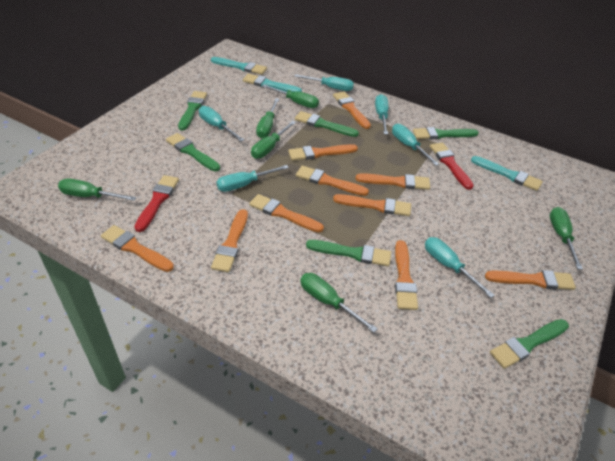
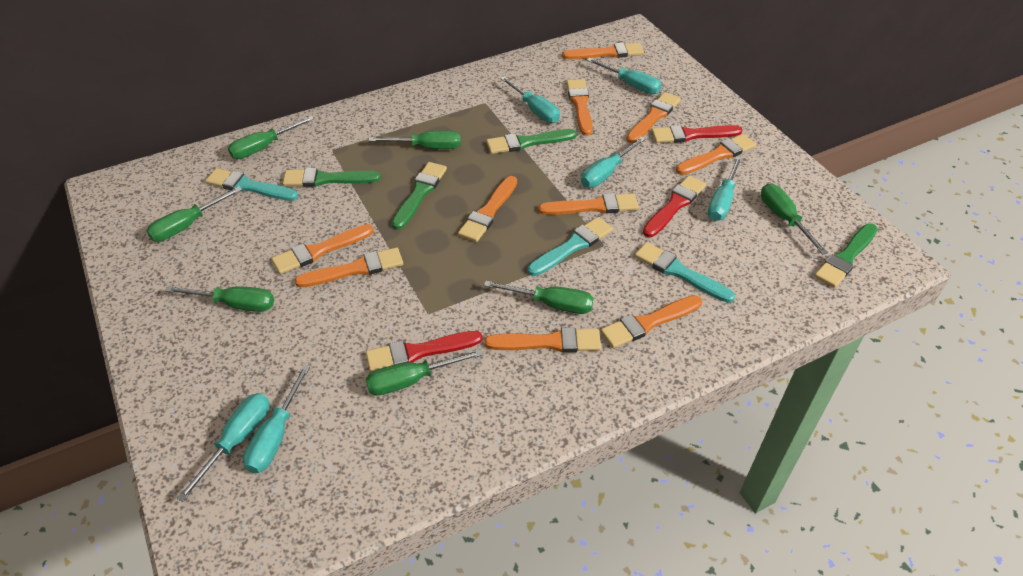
green brush: 6 -> 4
green screwdriver: 6 -> 7
red brush: 2 -> 3

